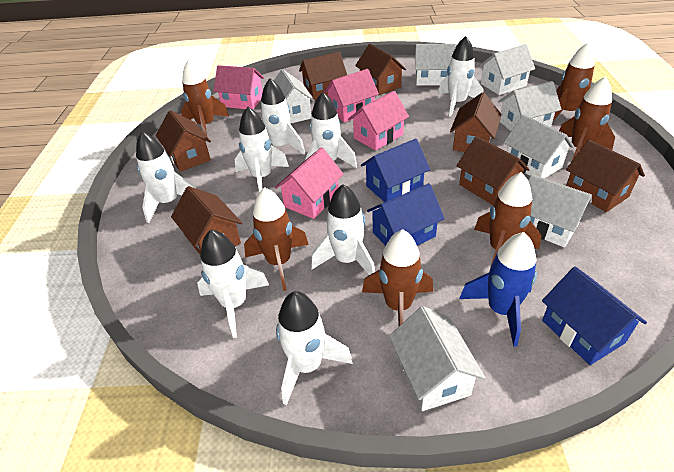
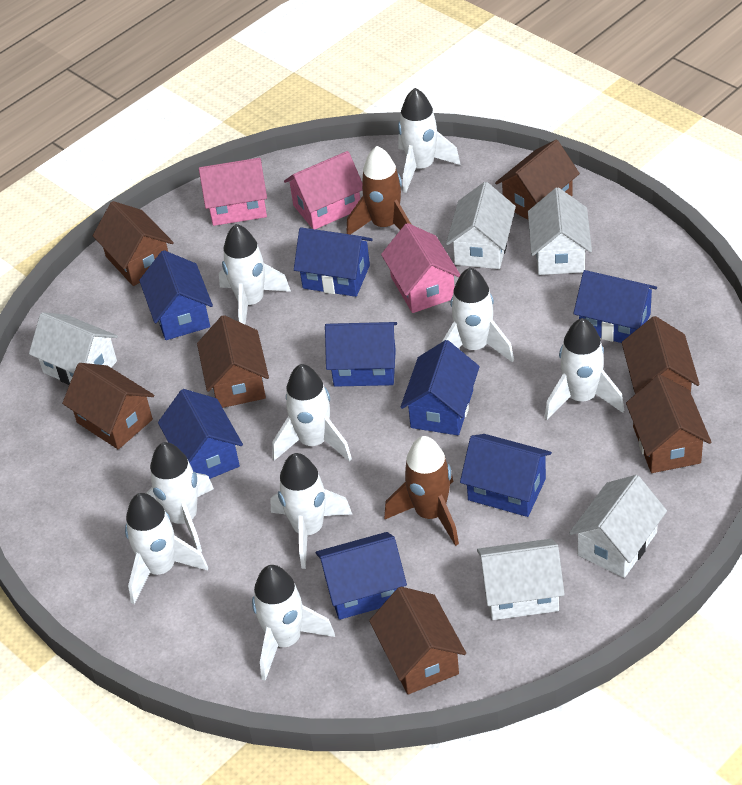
blue house: 3 -> 8
blue rocket: 1 -> 0
brown rocket: 6 -> 2
pink house: 4 -> 3
white house: 7 -> 5
white rocket: 8 -> 9

